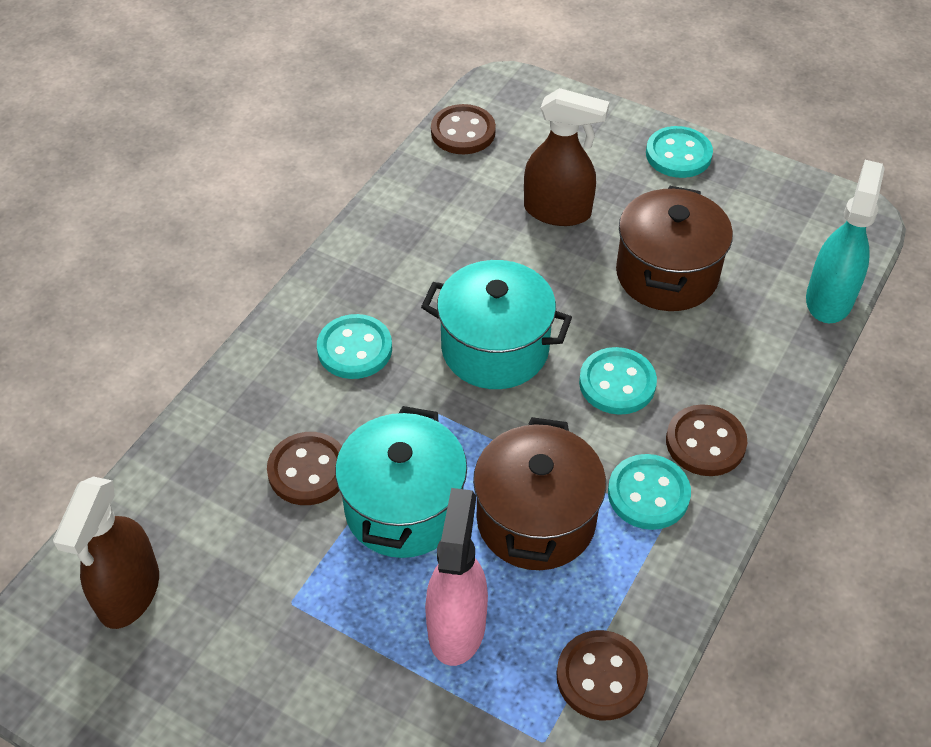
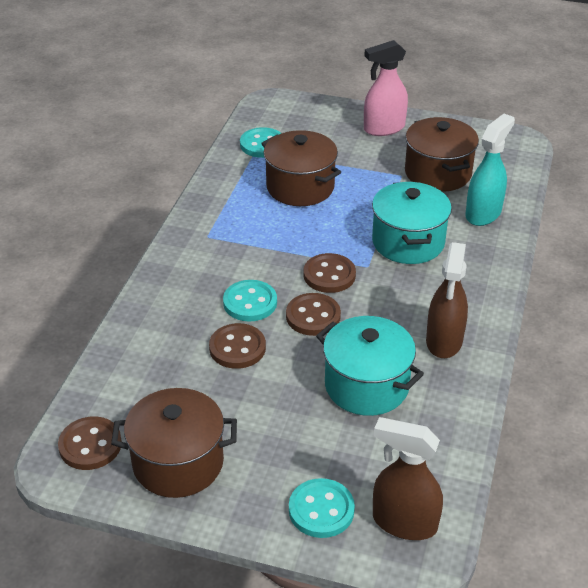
brown pot: 2 -> 3
turquoise button: 4 -> 3

